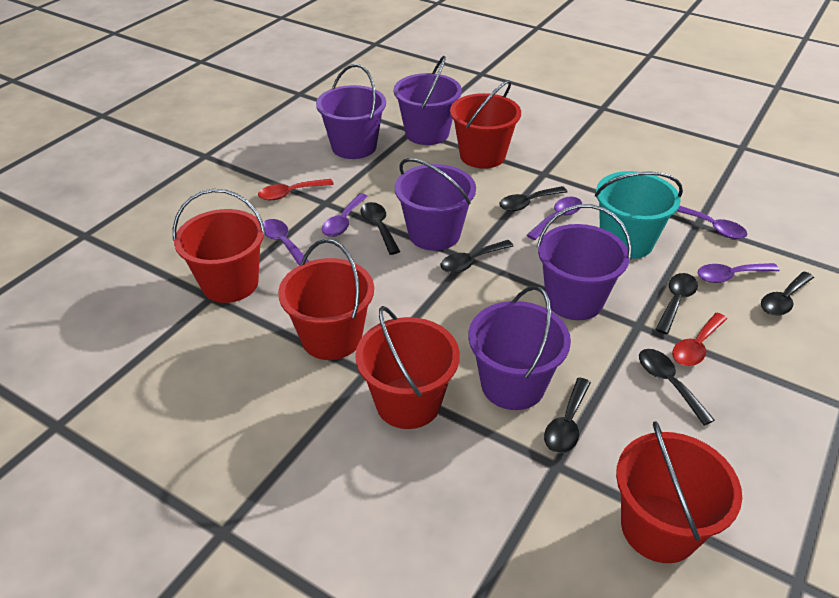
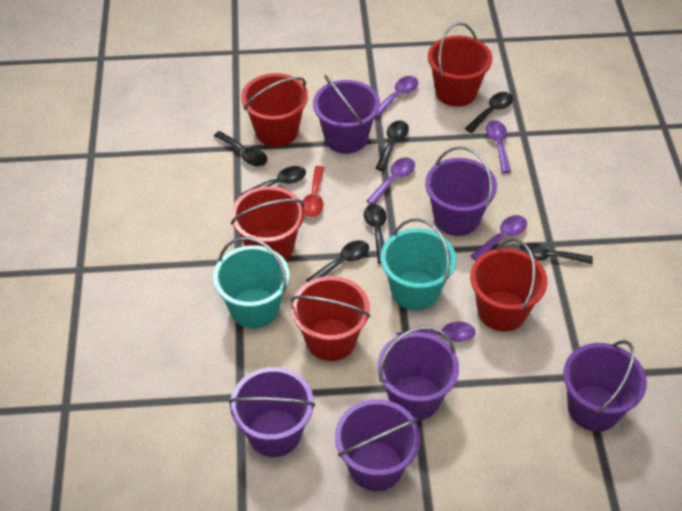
purple bucket: 5 -> 6
red spoon: 2 -> 1
turquoise bucket: 1 -> 2

